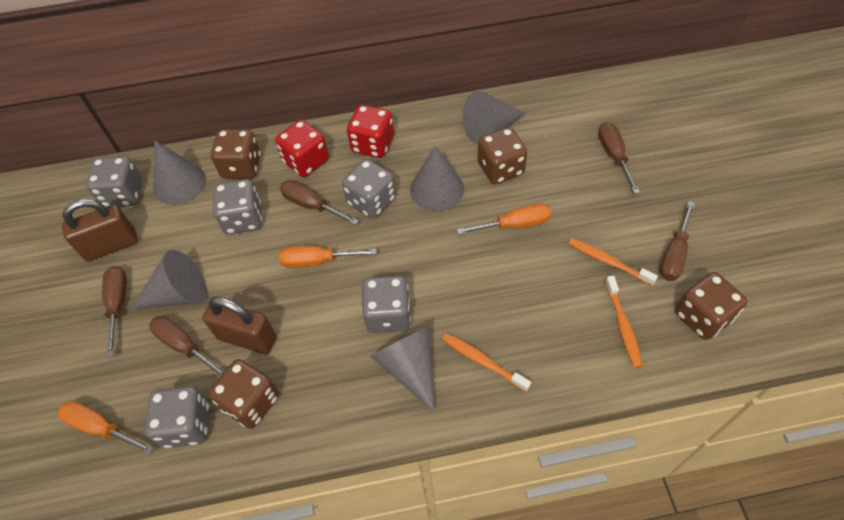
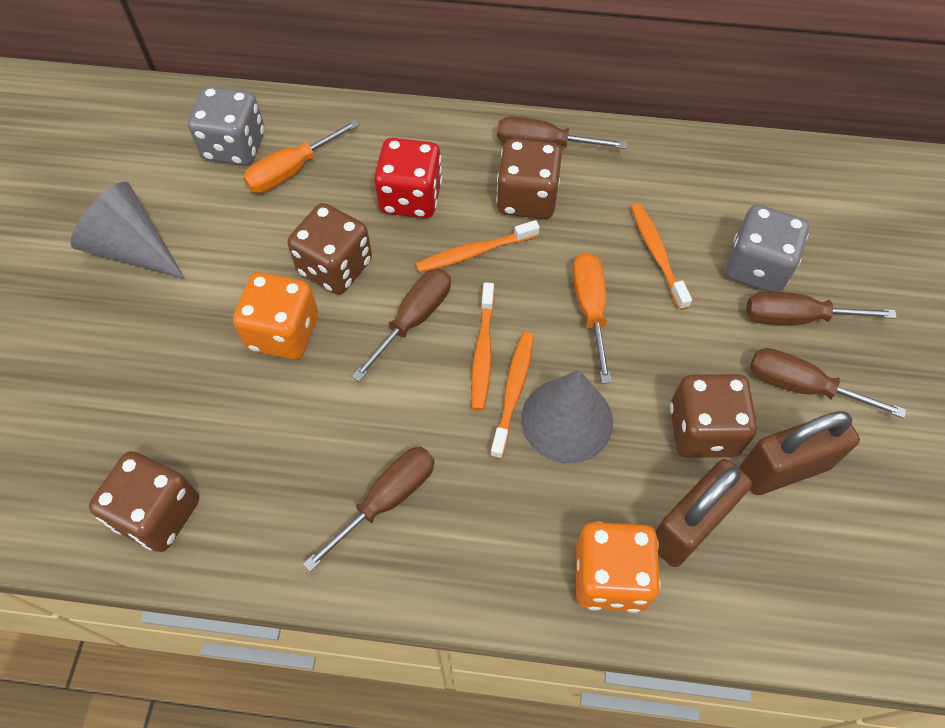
grey cone: 5 -> 2
grey dice: 5 -> 2
orange dice: 0 -> 2
orange screwdriver: 3 -> 2
orange toothbrush: 3 -> 4
red dice: 2 -> 1

